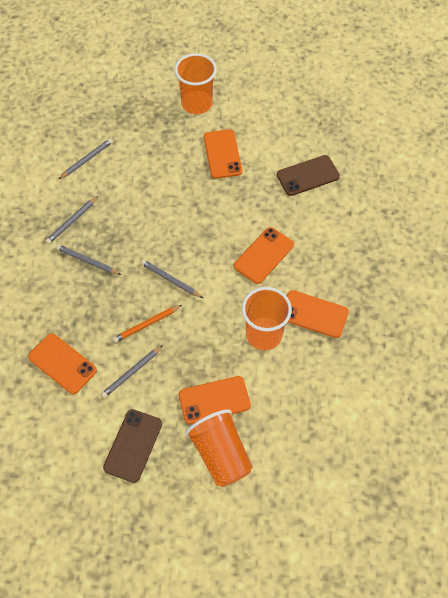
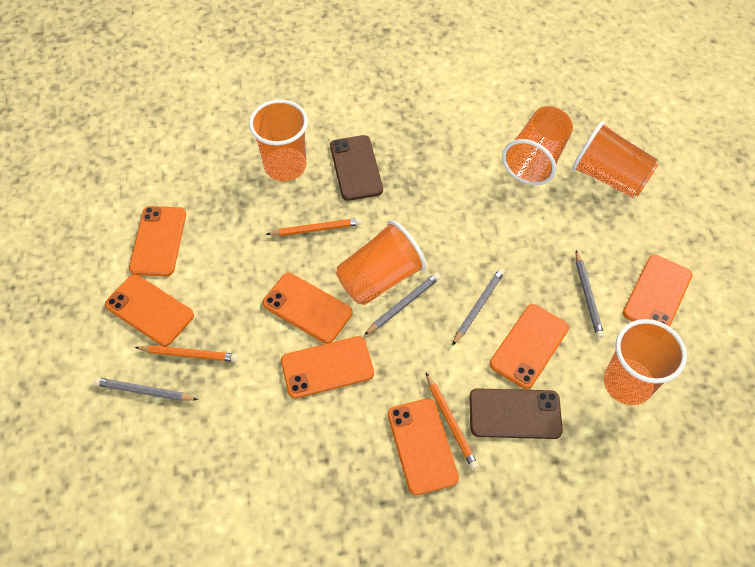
grey pencil: 5 -> 4
orange cup: 3 -> 5
orange pencil: 1 -> 3
orange phone: 5 -> 7

